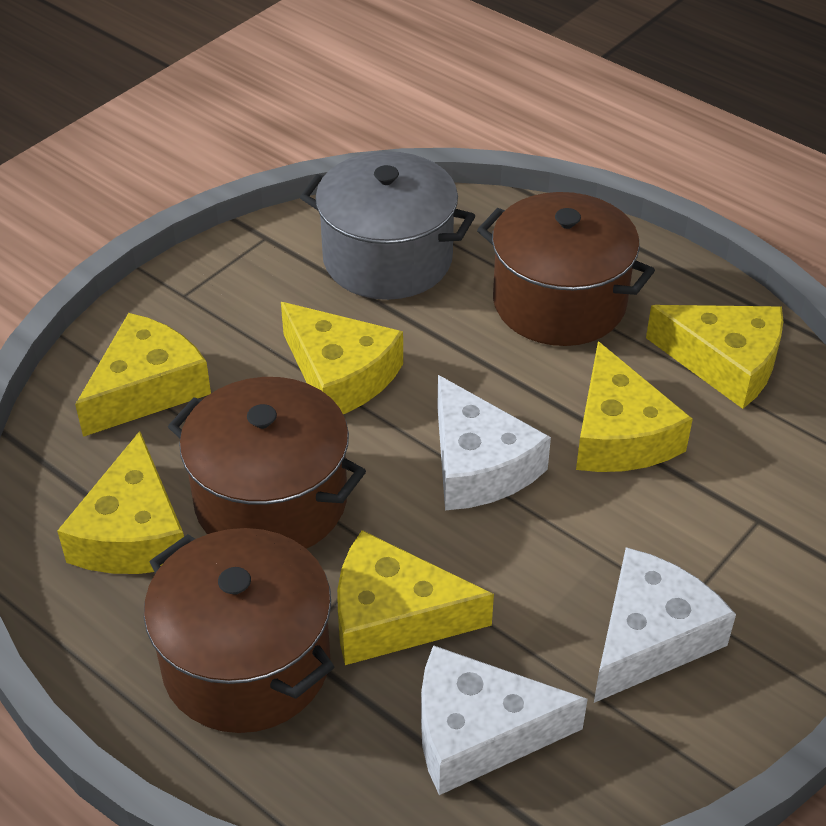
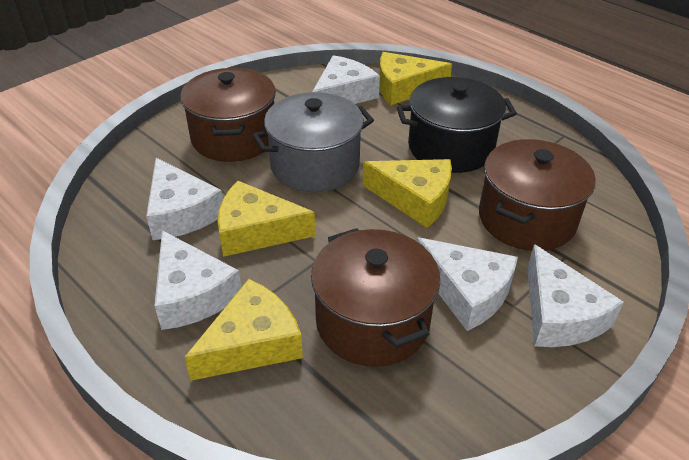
black pot: 0 -> 1
white cheese: 3 -> 5
yellow cheese: 6 -> 4

